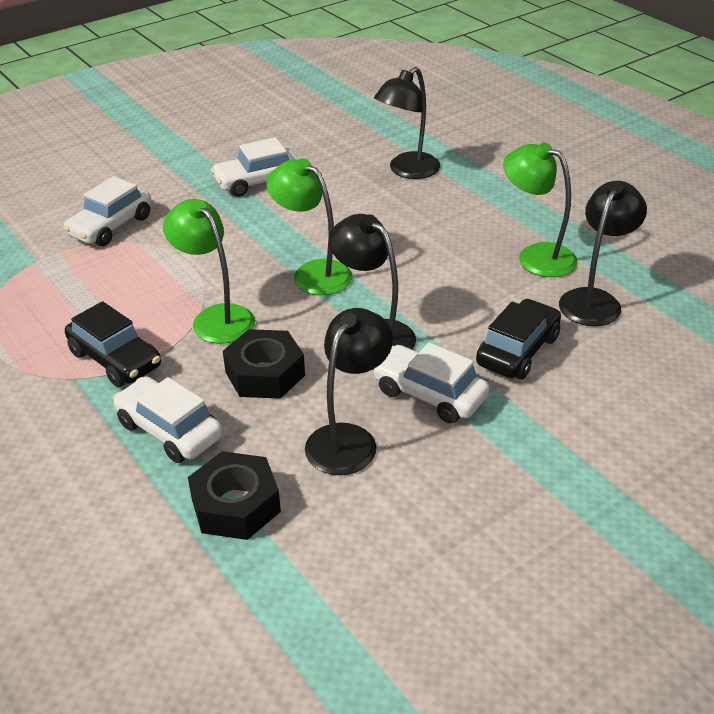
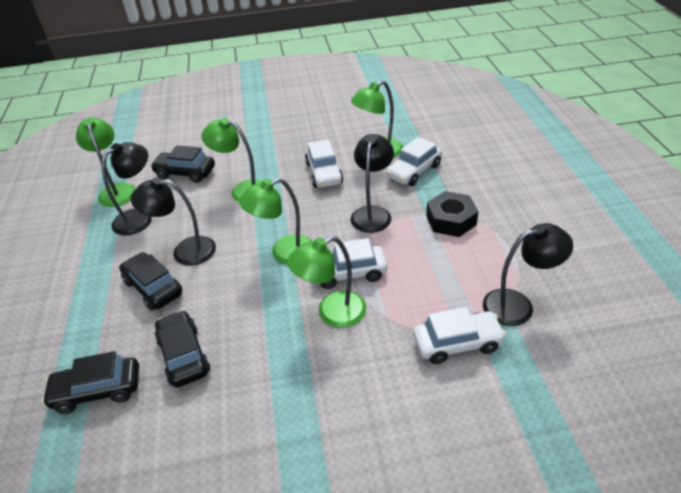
black car: 2 -> 4
black nut: 2 -> 1
green lamp: 3 -> 5

